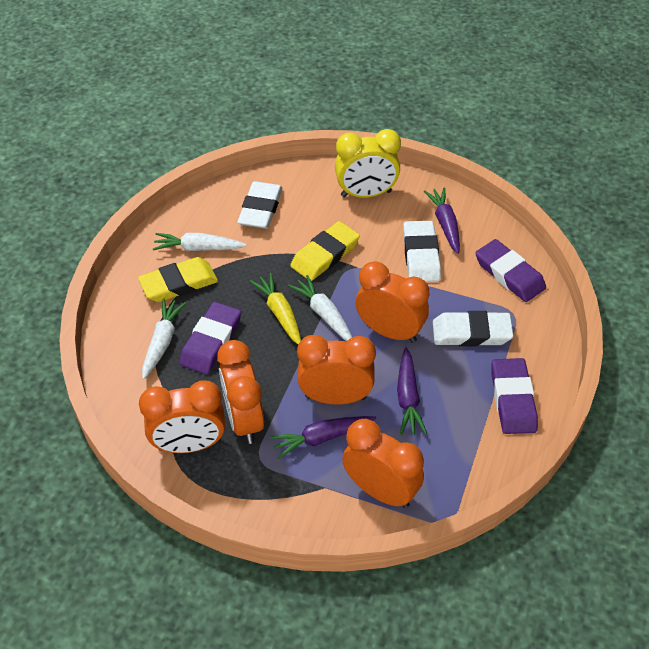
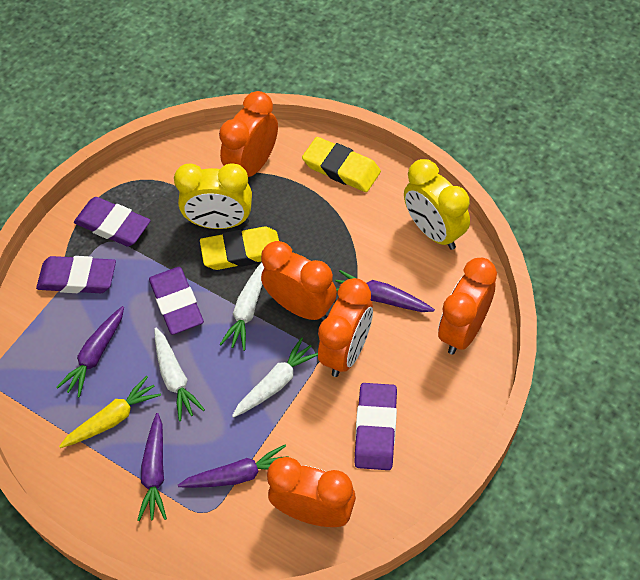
purple carrot: 3 -> 4
purple eraser: 3 -> 4
white eraser: 3 -> 0
yellow clock: 1 -> 2

